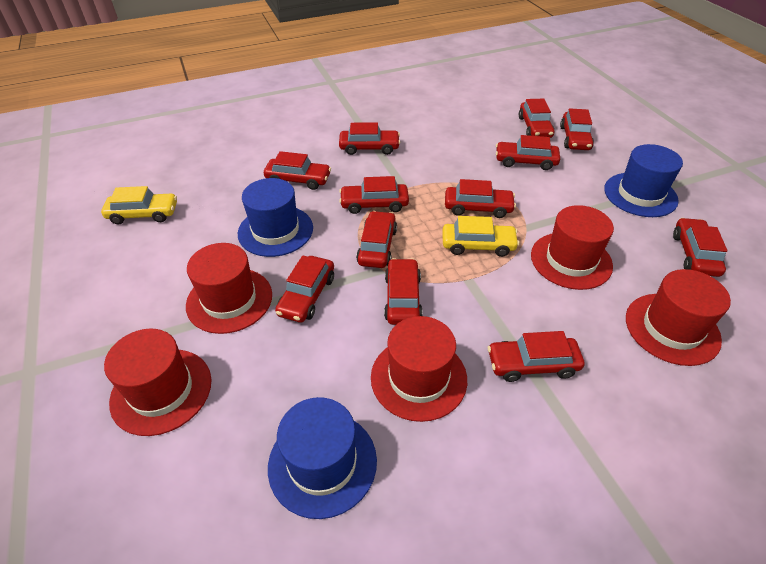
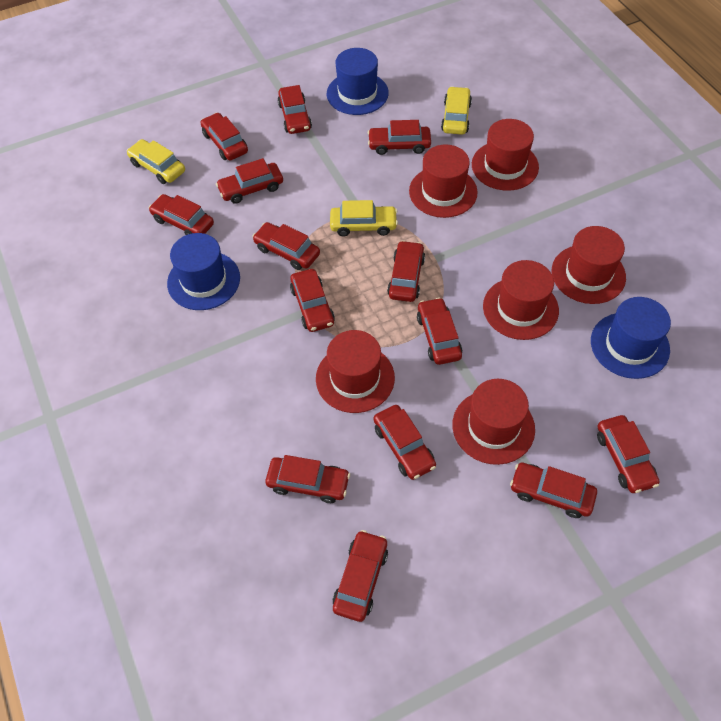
red car: 12 -> 14
red hat: 5 -> 6
yellow car: 2 -> 3

